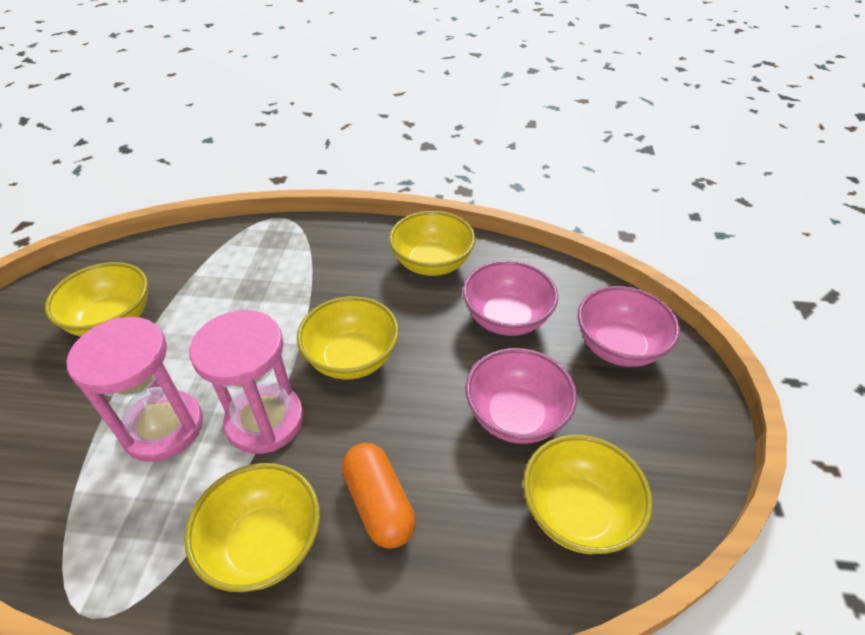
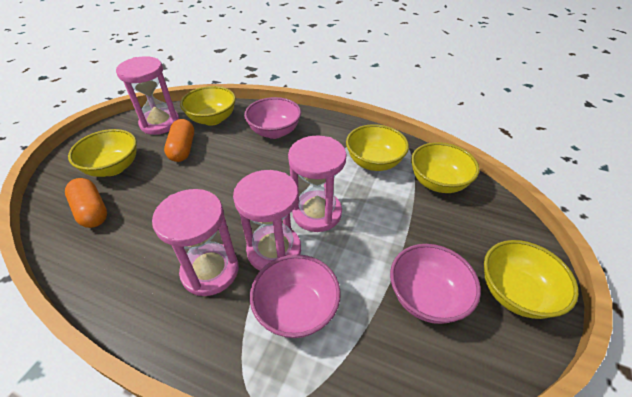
orange capsule: 1 -> 2
pink hourglass: 2 -> 4

